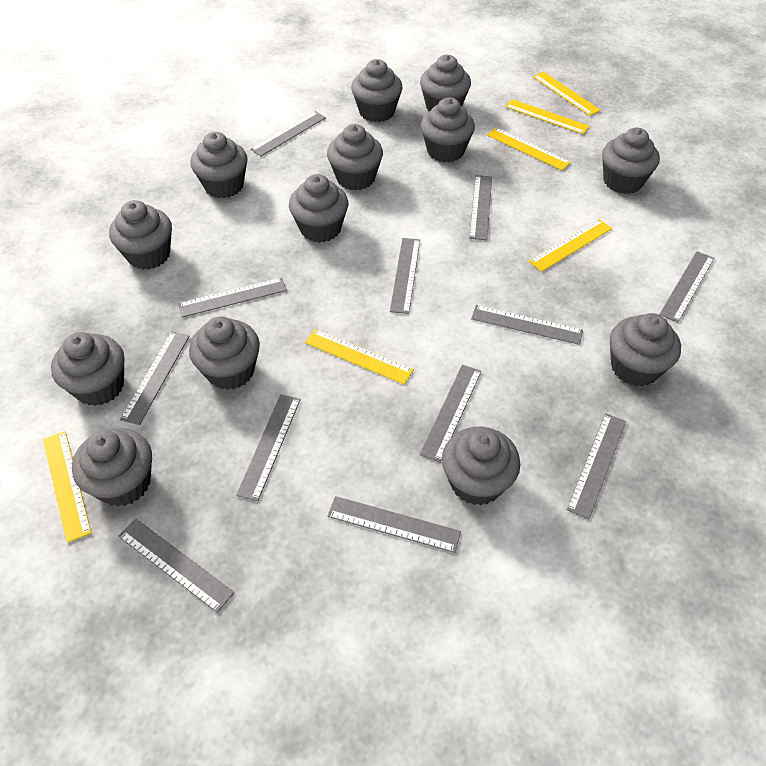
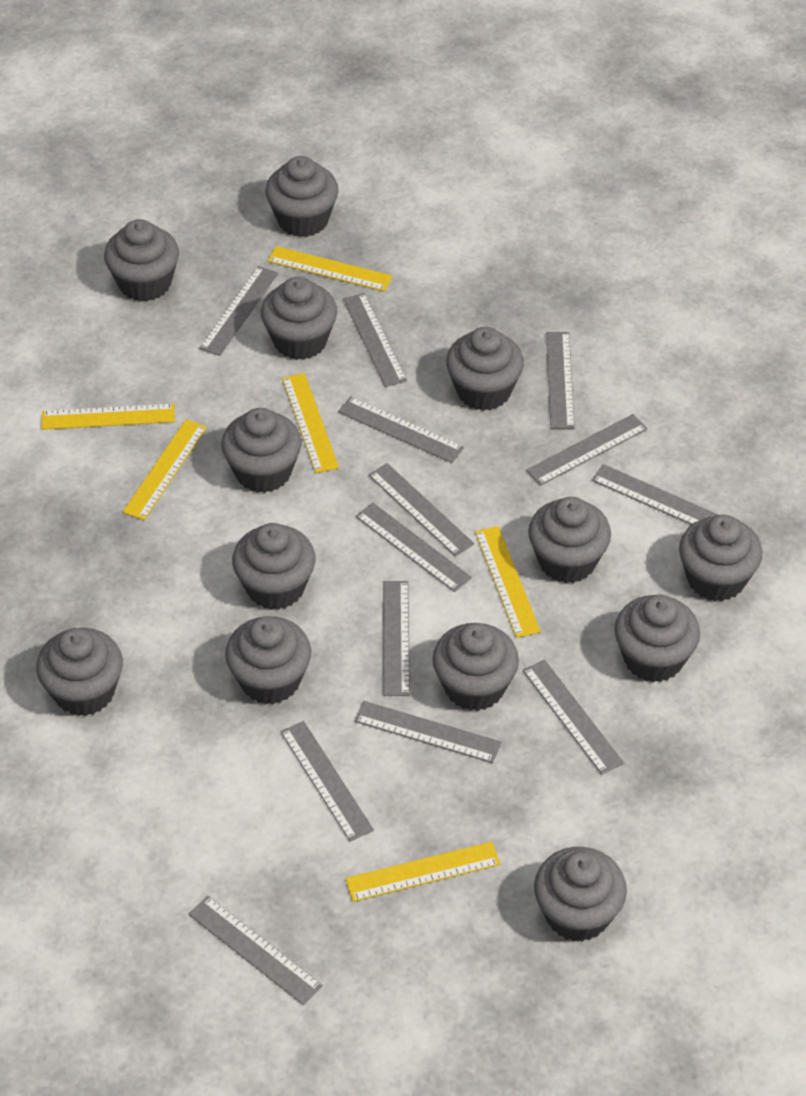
grey ruler: 12 -> 13

